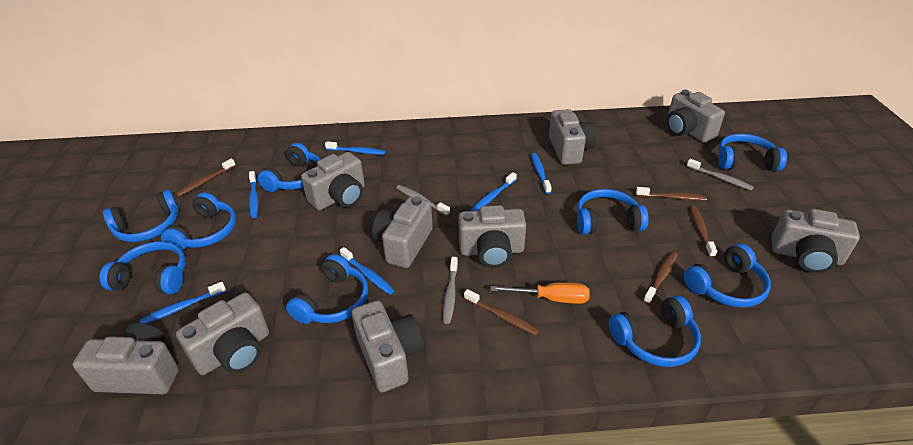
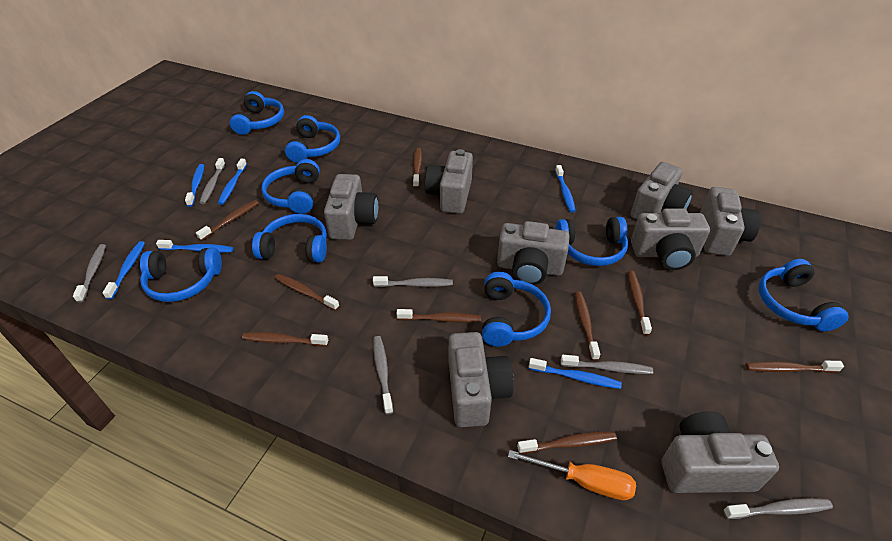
blue headphones: 9 -> 8
brown toothbrush: 5 -> 9
grey camera: 9 -> 8
grey toothbrush: 3 -> 6

